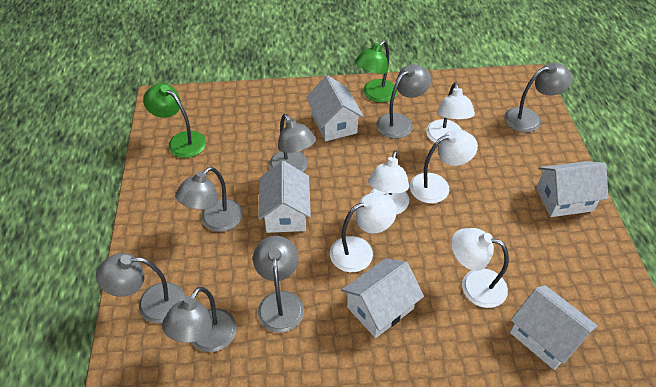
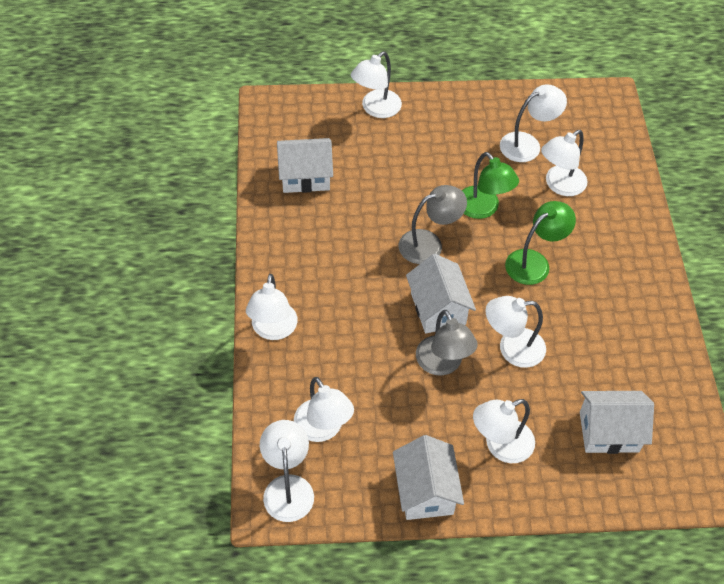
grey lamp: 7 -> 2
white house: 5 -> 4
white lamp: 5 -> 8

